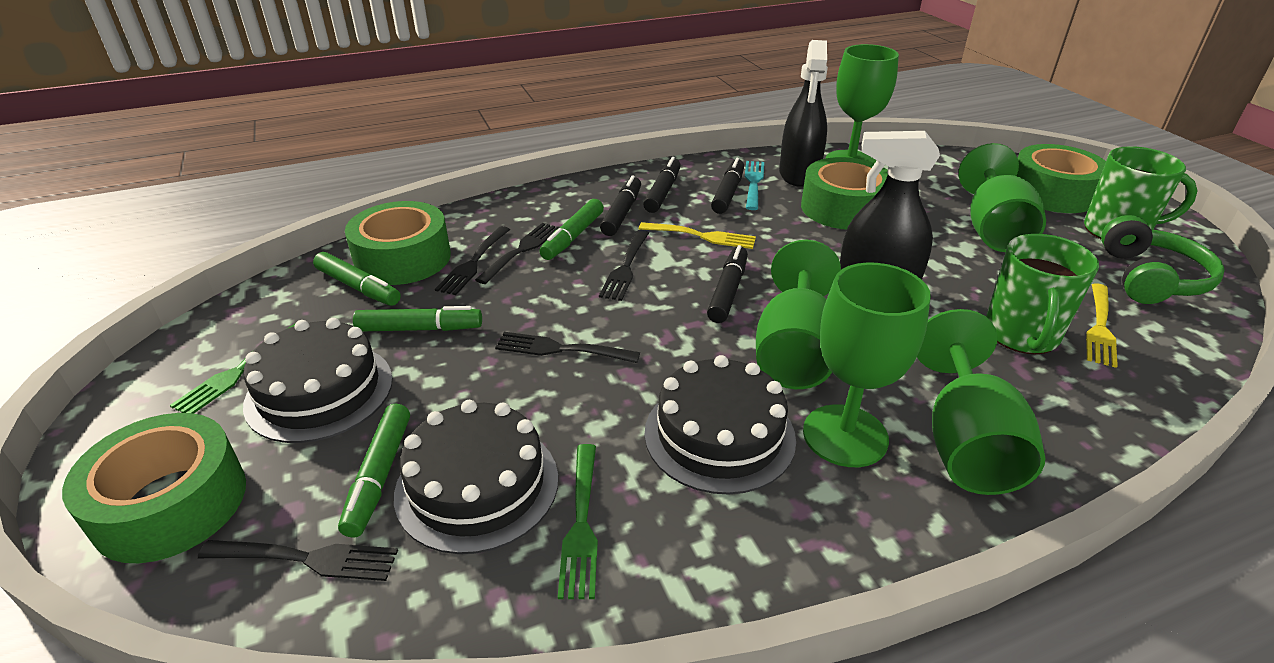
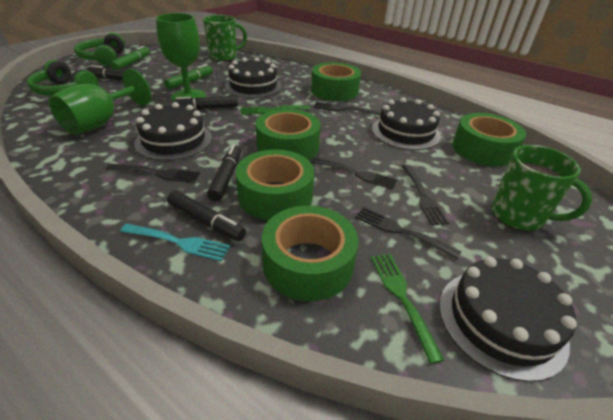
black cake: 3 -> 4
black spray bottle: 2 -> 0
green goblet: 5 -> 2
green headphones: 1 -> 2
green marker: 4 -> 2
green tape: 4 -> 5
yellow fork: 2 -> 0

